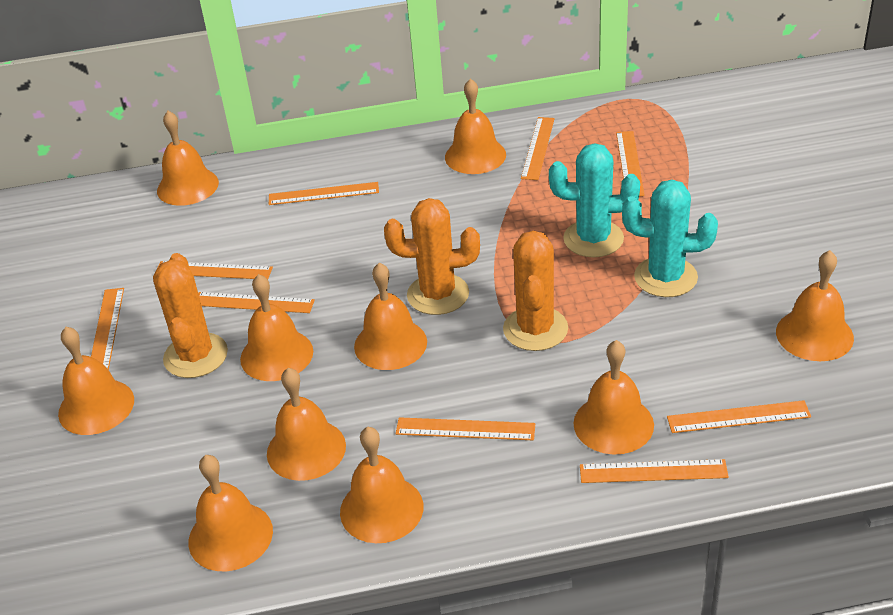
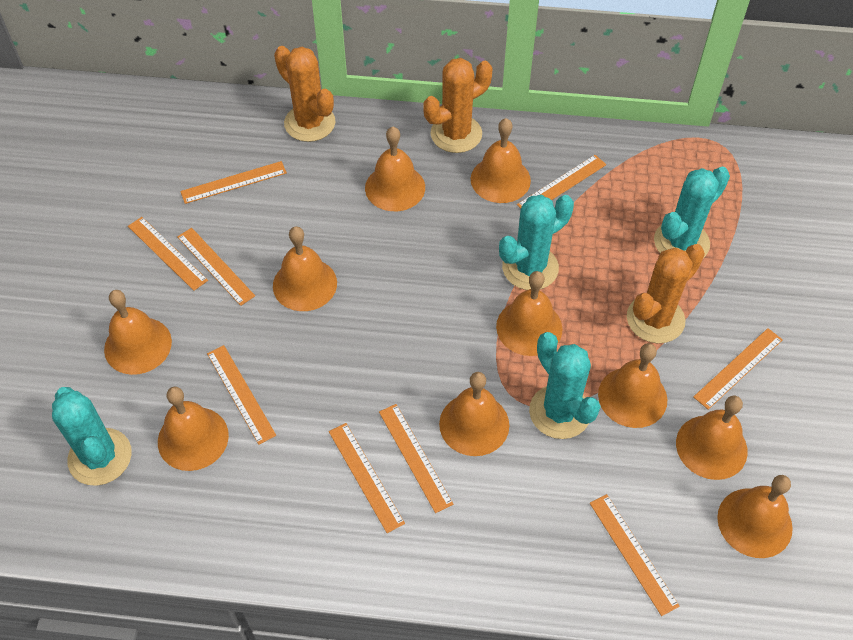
turquoise cactus: 2 -> 4

